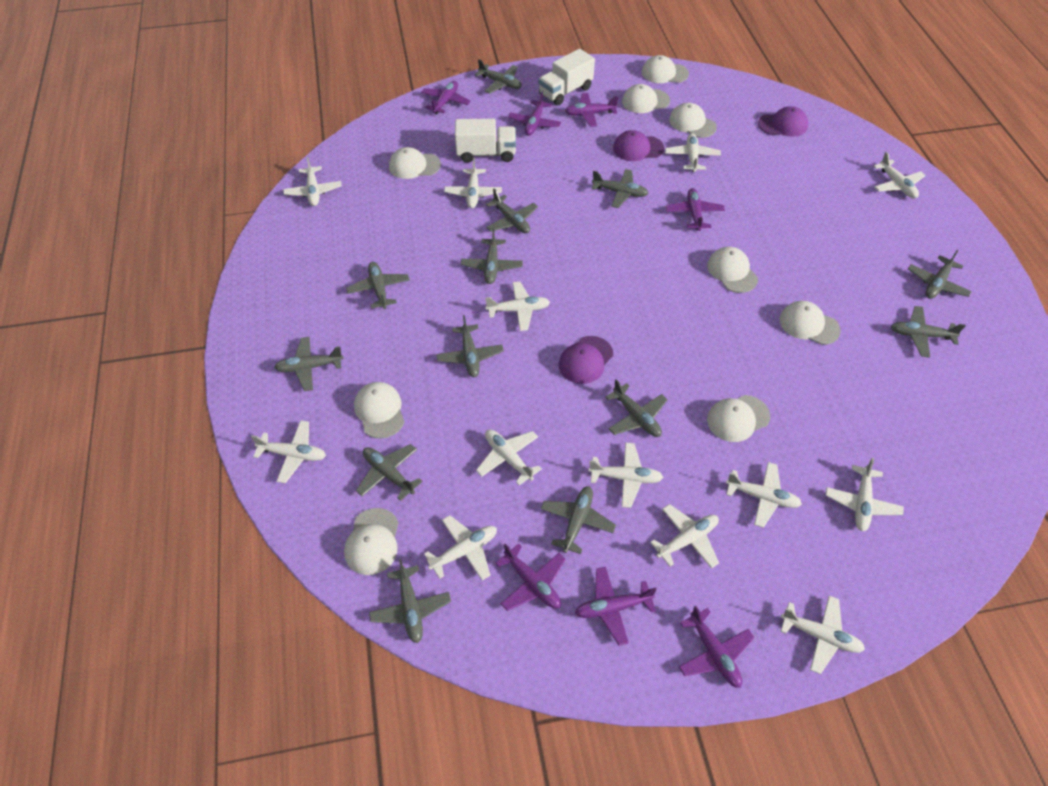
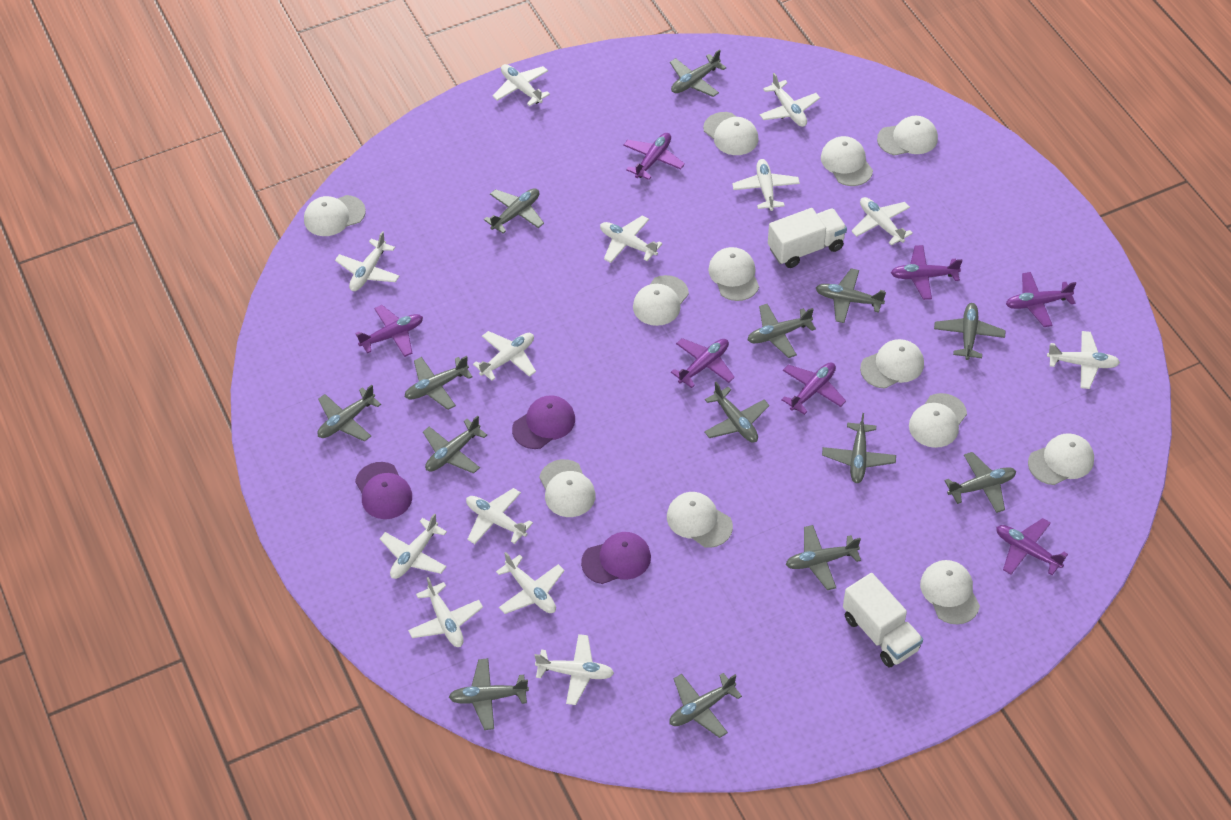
grey plane: 13 -> 14
white cap: 9 -> 12

